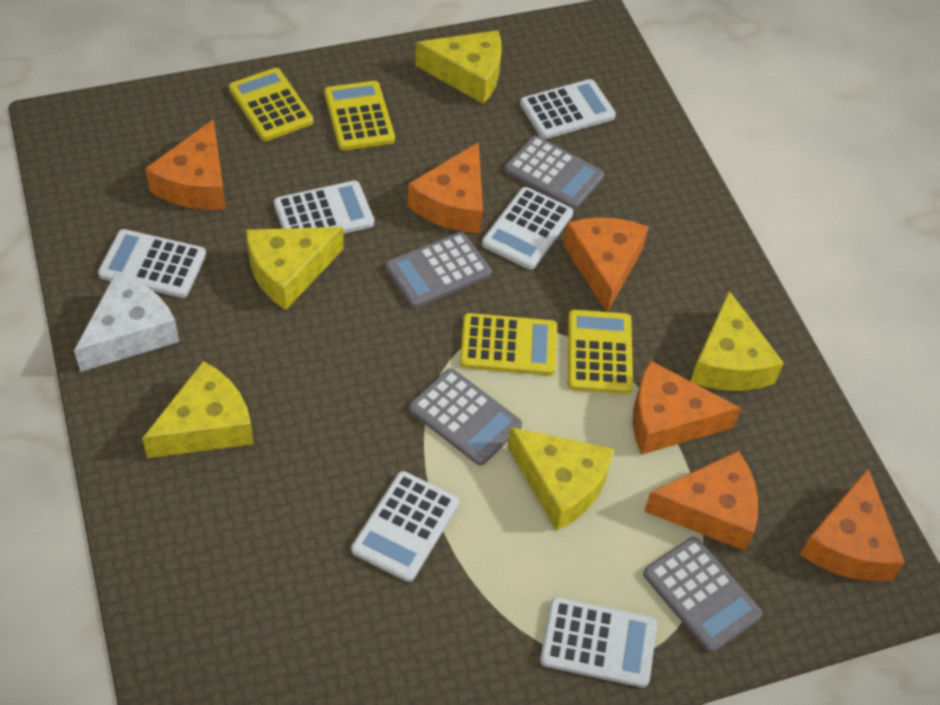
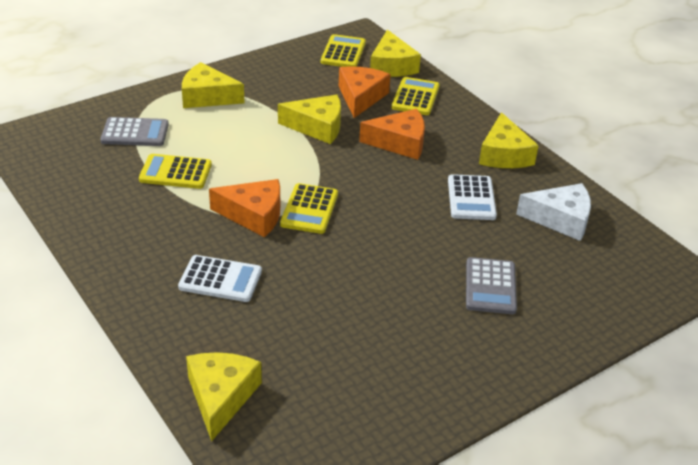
grey calculator: 4 -> 2
orange cheese: 6 -> 3
white calculator: 6 -> 2

